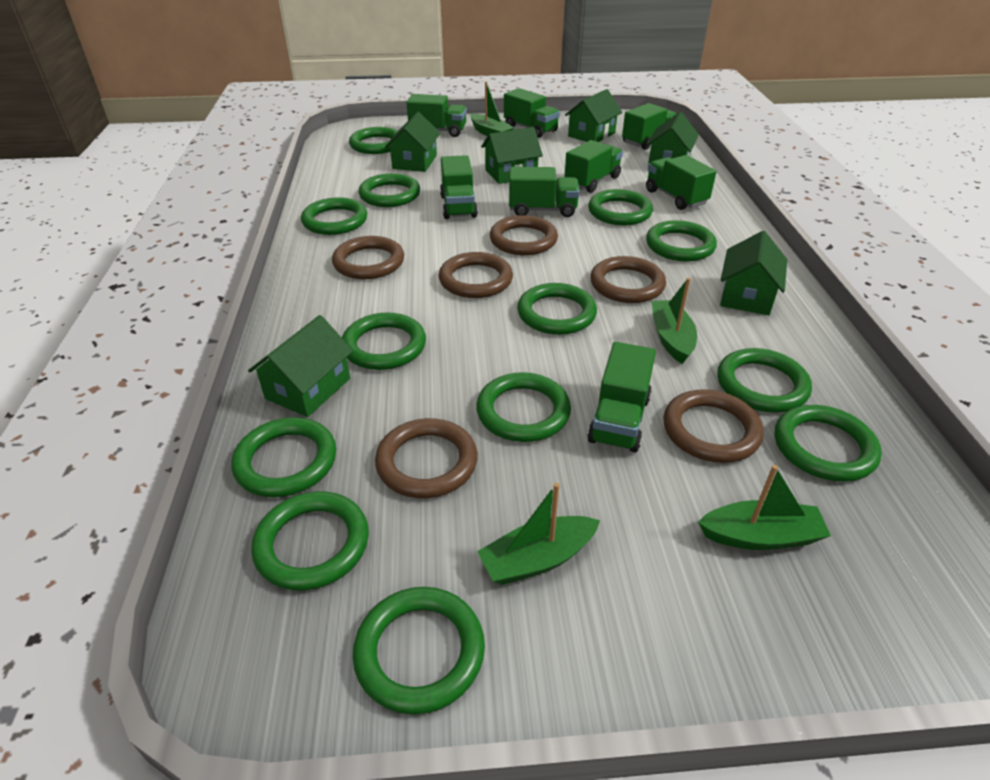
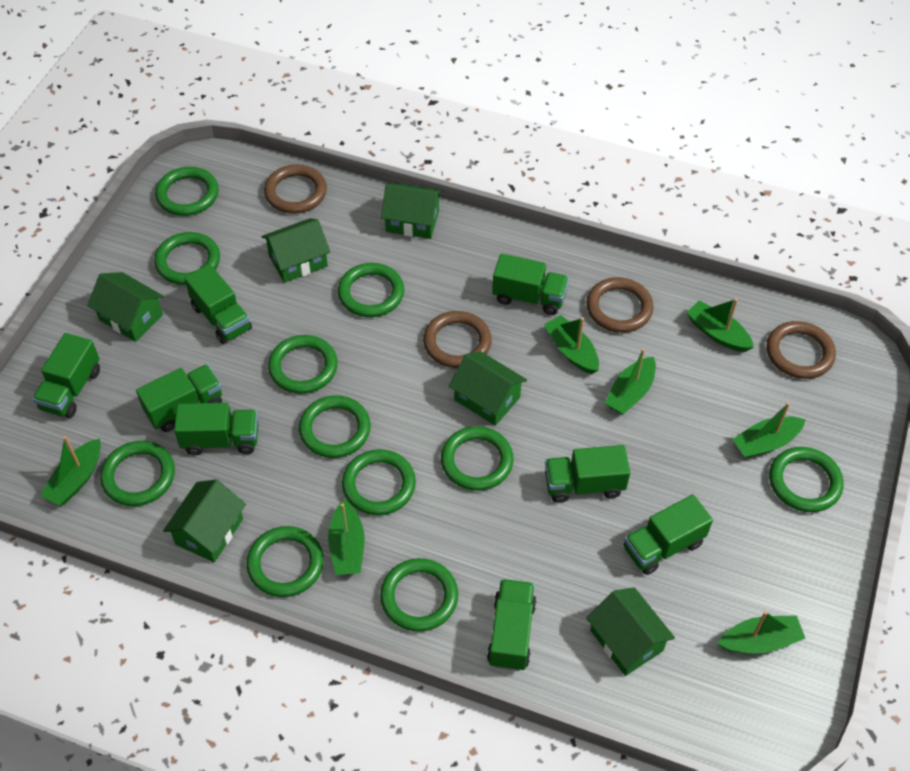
brown ring: 6 -> 4
green boat: 4 -> 7
green ring: 13 -> 11

